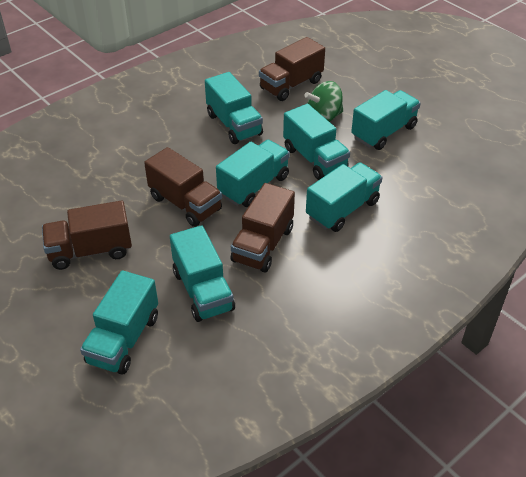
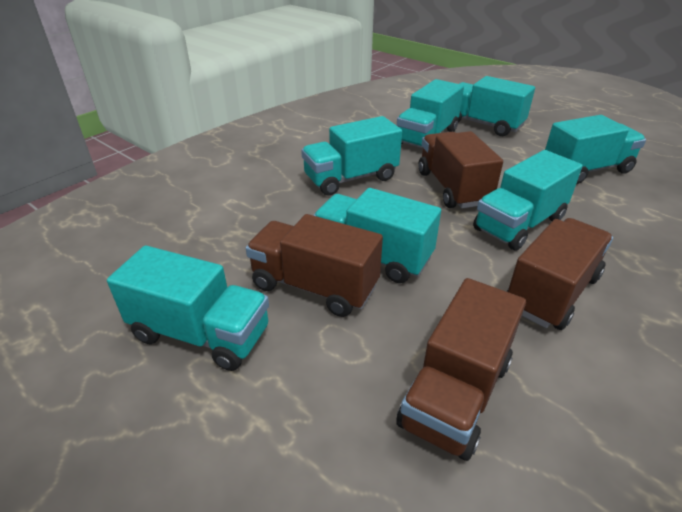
green spinning top: 1 -> 0

